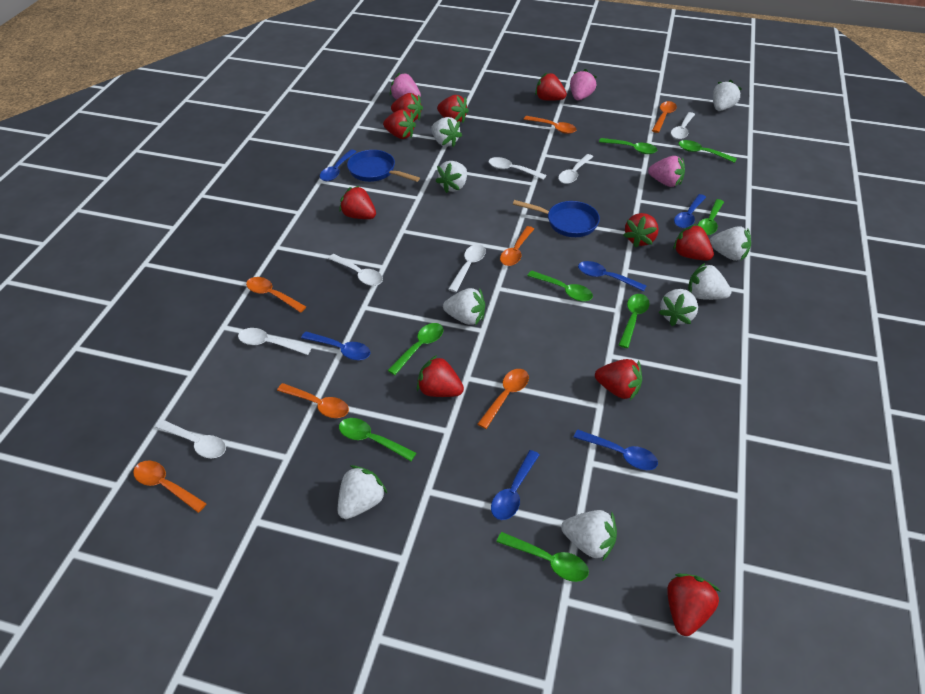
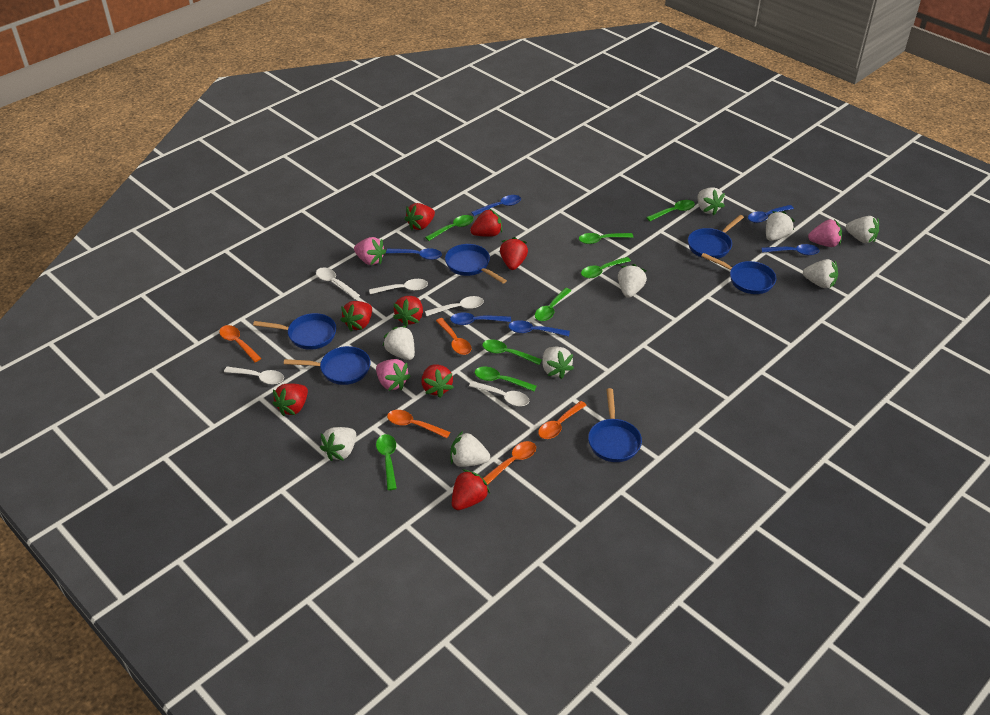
blue pan: 2 -> 6
orange spoon: 7 -> 5
red strawberry: 10 -> 8
white spoon: 7 -> 5

